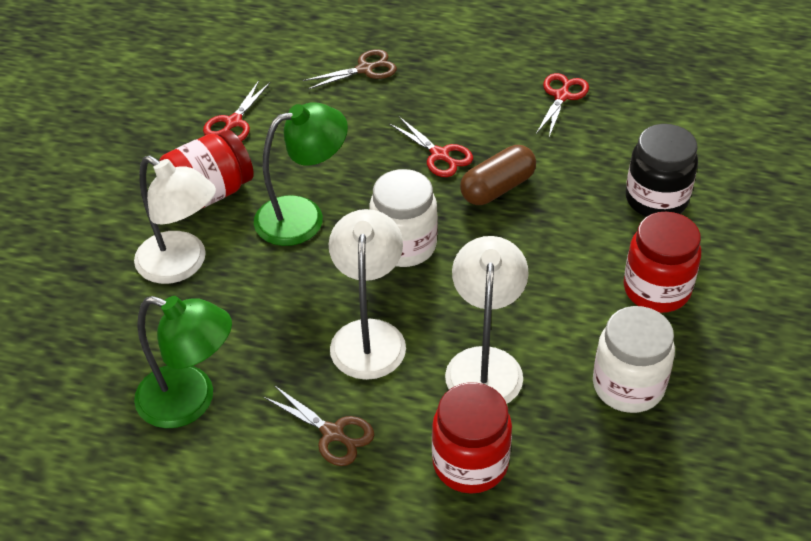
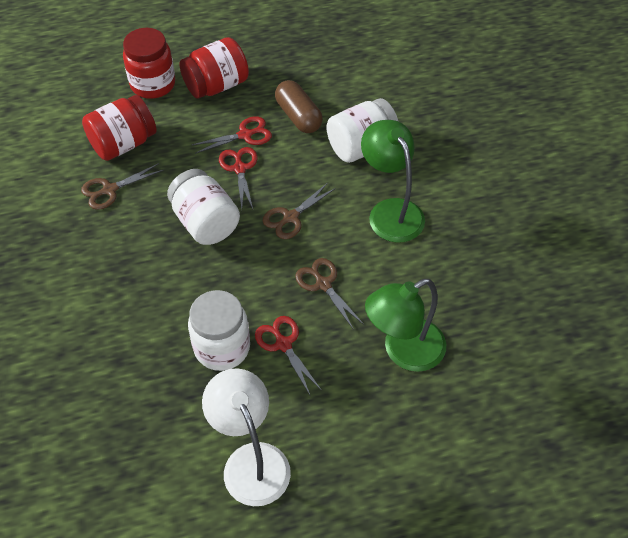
black jar: 1 -> 0
brown scissors: 2 -> 3
white jar: 2 -> 3
white lamp: 3 -> 1

